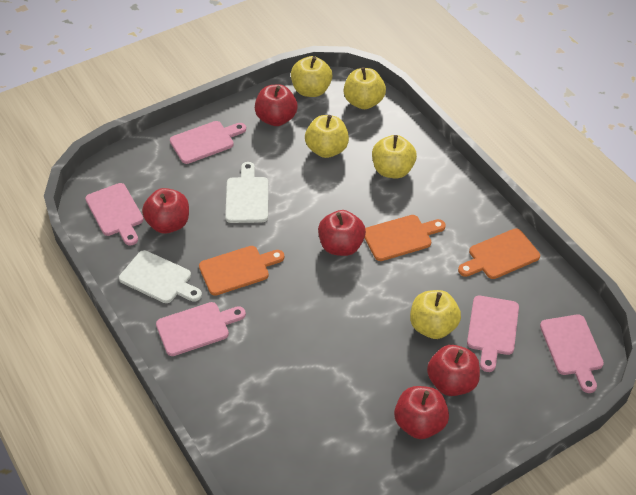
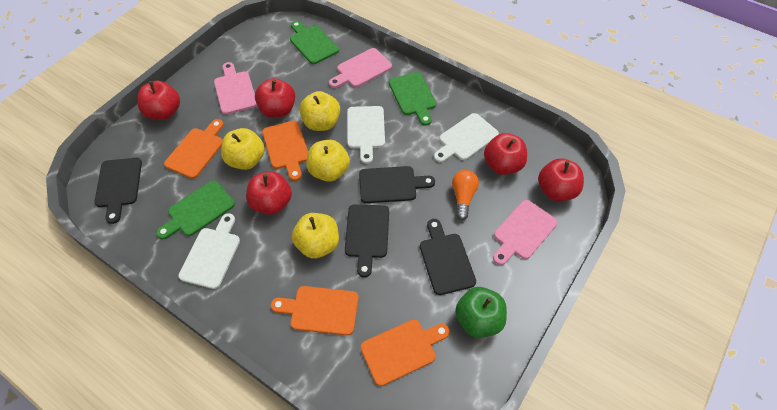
black cutting board: 0 -> 4
green apple: 0 -> 1
green cutting board: 0 -> 3
orange cutting board: 3 -> 4
orange light bulb: 0 -> 1
pink cutting board: 5 -> 3
white cutting board: 2 -> 3
yellow apple: 5 -> 4

